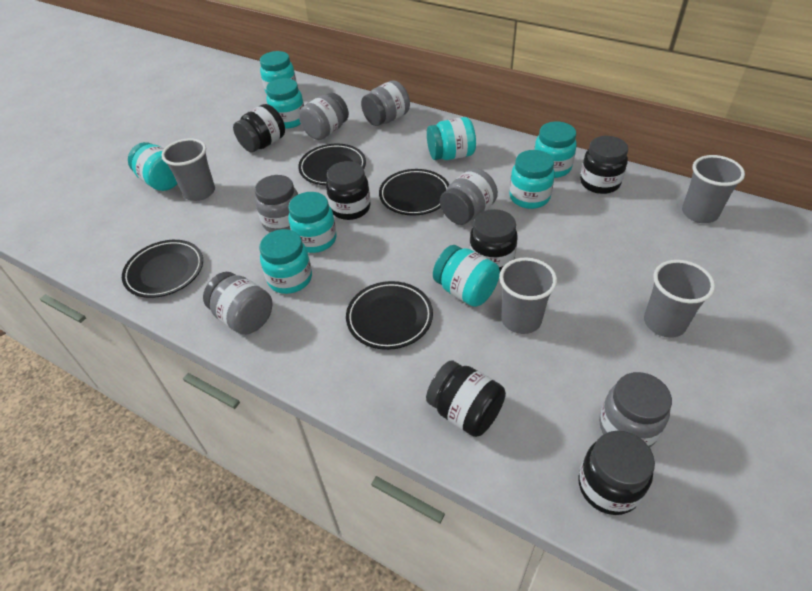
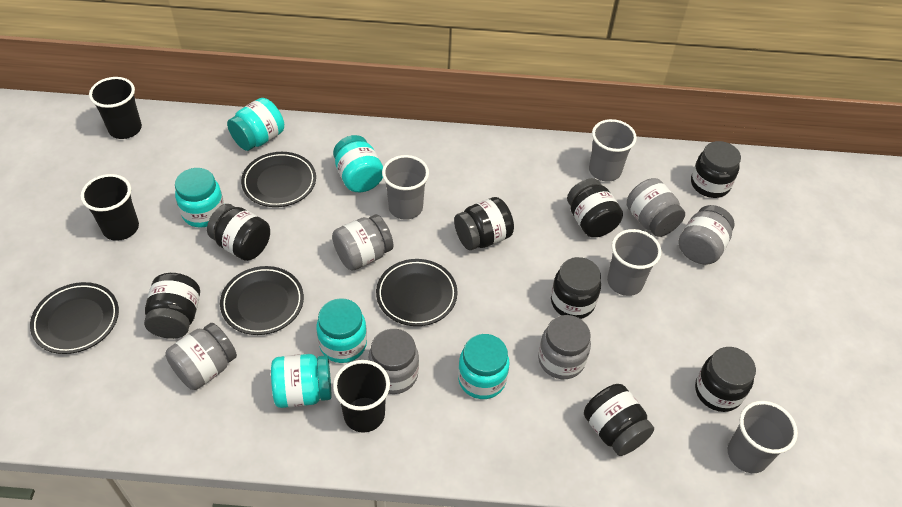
black cup: 0 -> 3
black jar: 6 -> 8
turquoise jar: 9 -> 6

